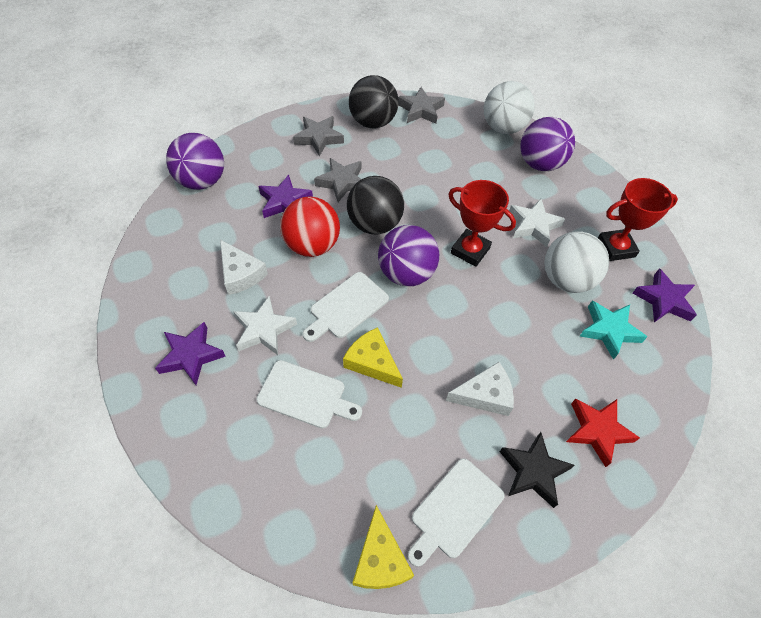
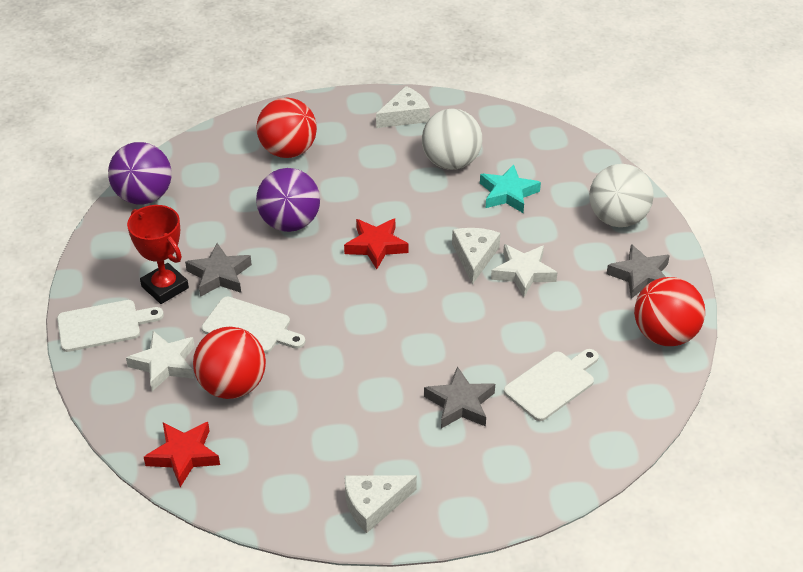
black ball: 2 -> 0
black star: 1 -> 0
purple ball: 3 -> 2
purple star: 3 -> 0
red ball: 1 -> 3
red star: 1 -> 2
red trophy: 2 -> 1
white cheese: 2 -> 3
yellow cheese: 2 -> 0

